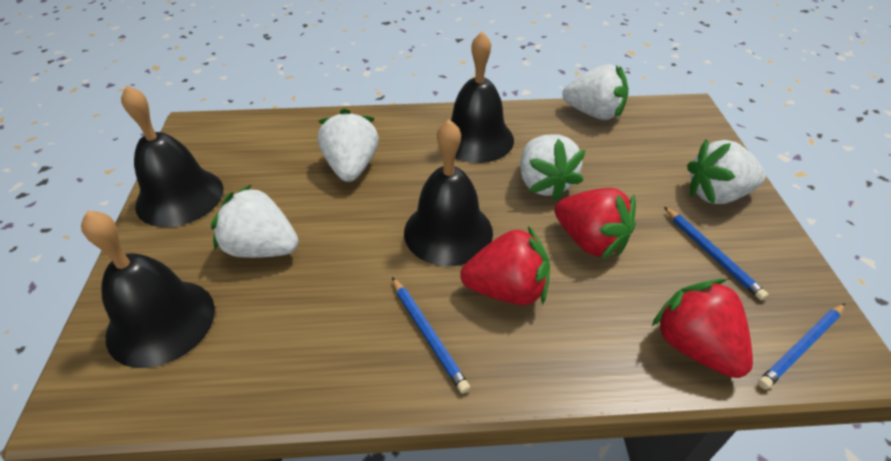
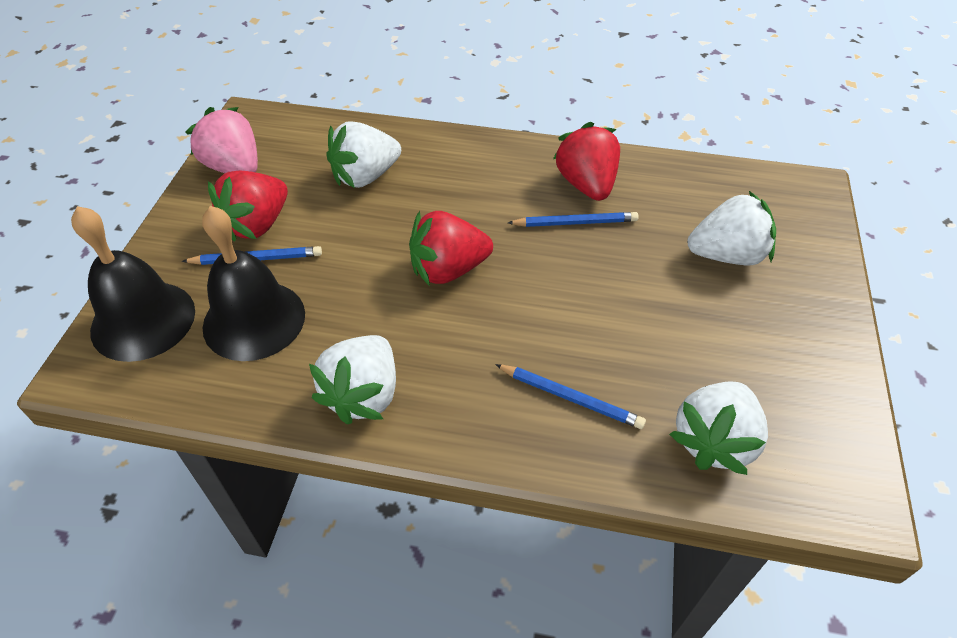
black bell: 4 -> 2
pink strawberry: 0 -> 1
white strawberry: 5 -> 4

